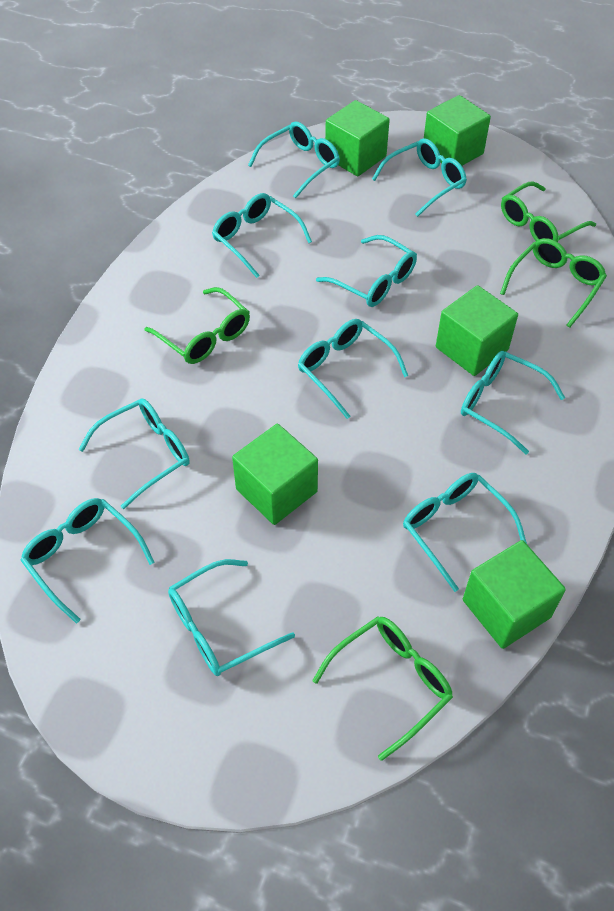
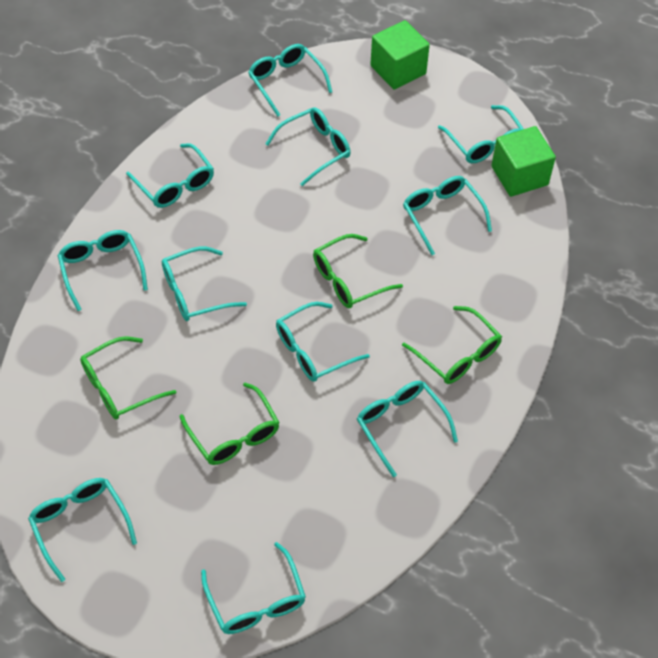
green cube: 5 -> 2
turquoise glasses: 10 -> 11

